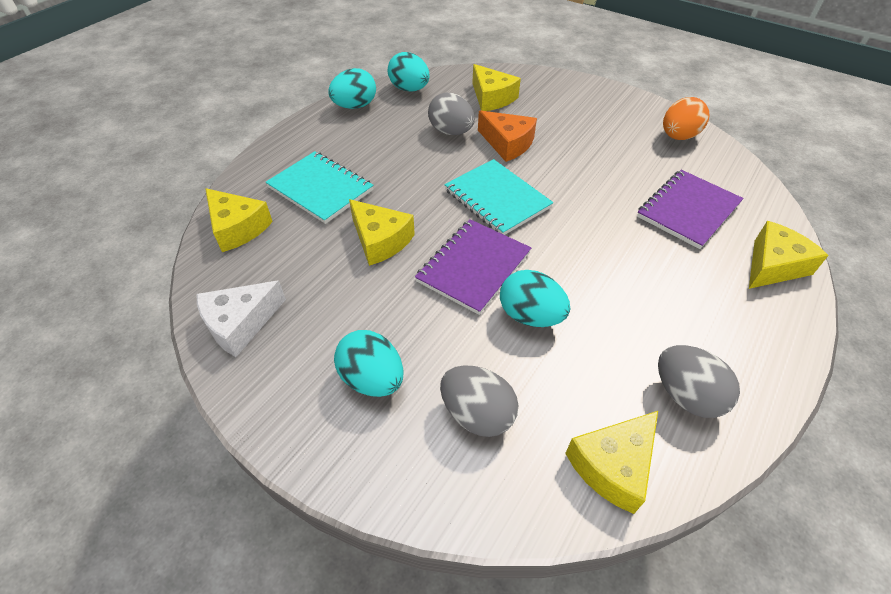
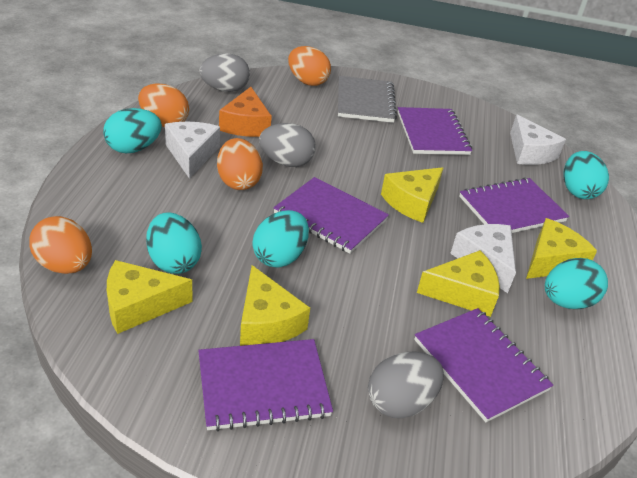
grey notebook: 0 -> 1
orange egg: 1 -> 4
purple notebook: 2 -> 5
turquoise egg: 4 -> 5
turquoise notebook: 2 -> 0
white cheese: 1 -> 3

